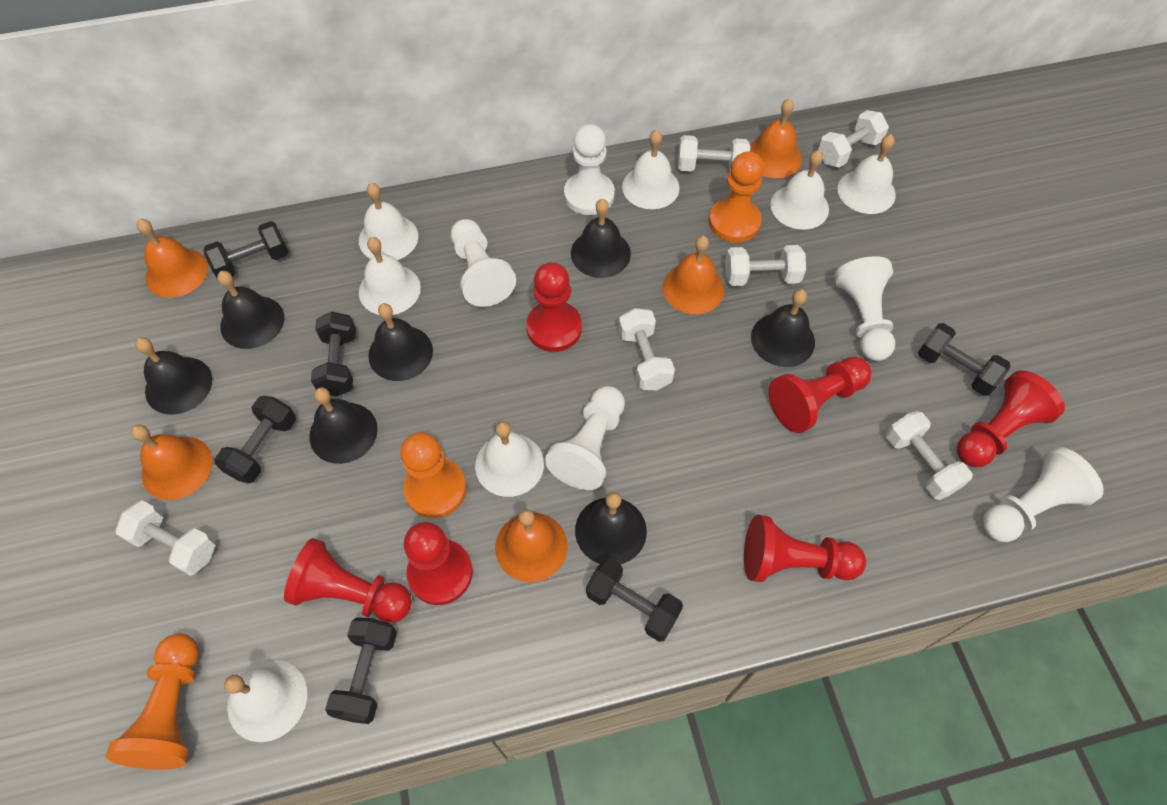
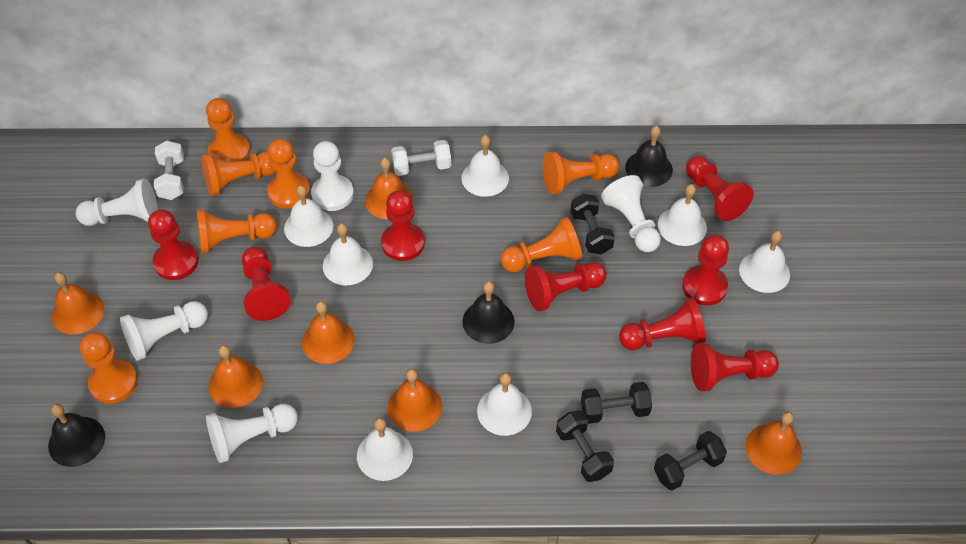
black bell: 7 -> 3
black dumbbell: 6 -> 4
orange bell: 5 -> 6
orange pawn: 3 -> 7
red pawn: 6 -> 8
white dumbbell: 6 -> 2

